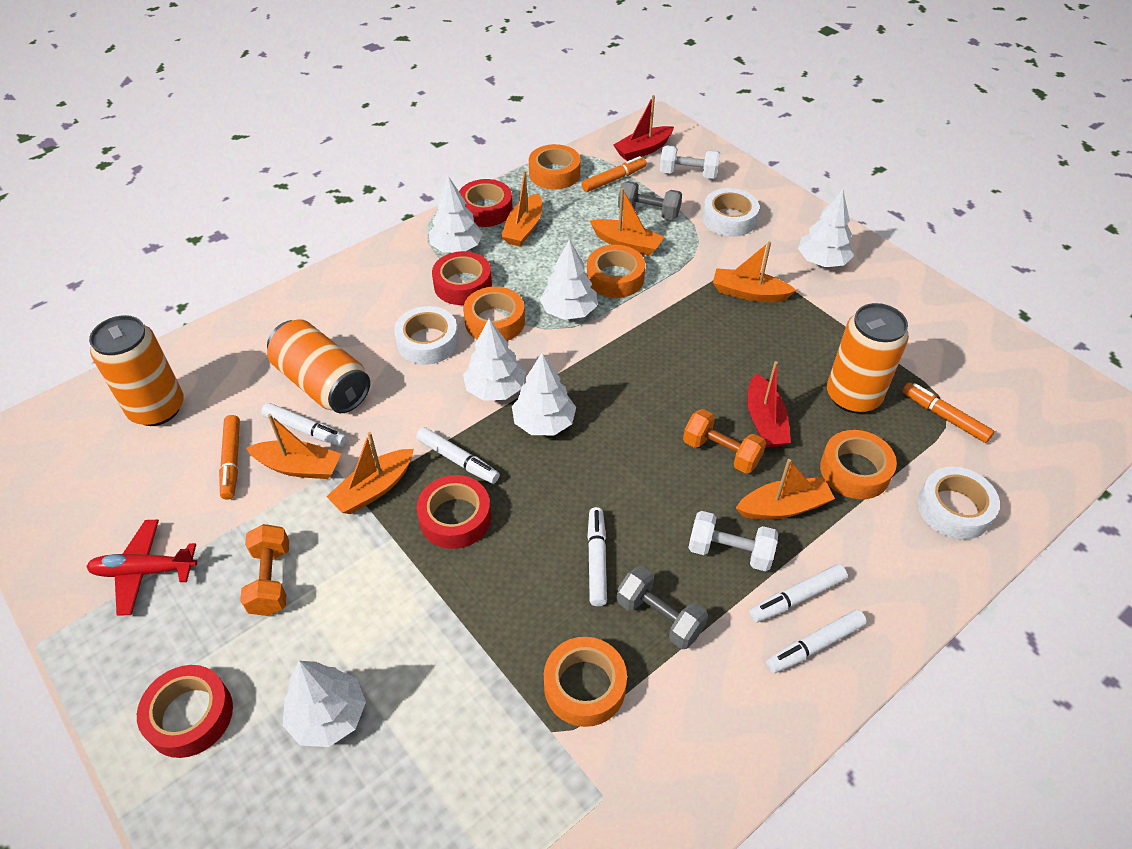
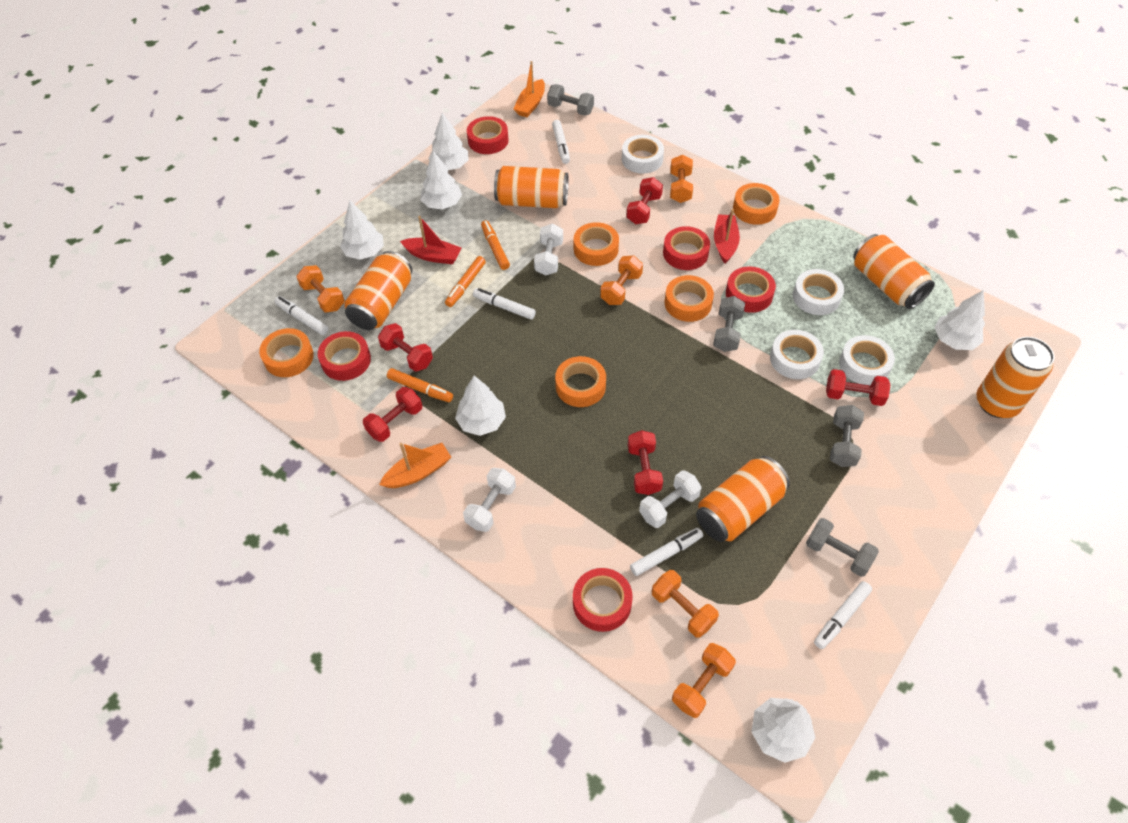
grey dumbbell: 2 -> 4
orange boat: 6 -> 2
orange can: 3 -> 5
orange dumbbell: 2 -> 5
red dumbbell: 0 -> 5
red plane: 1 -> 0
red tape: 4 -> 5
white dumbbell: 2 -> 3
white tape: 3 -> 4

